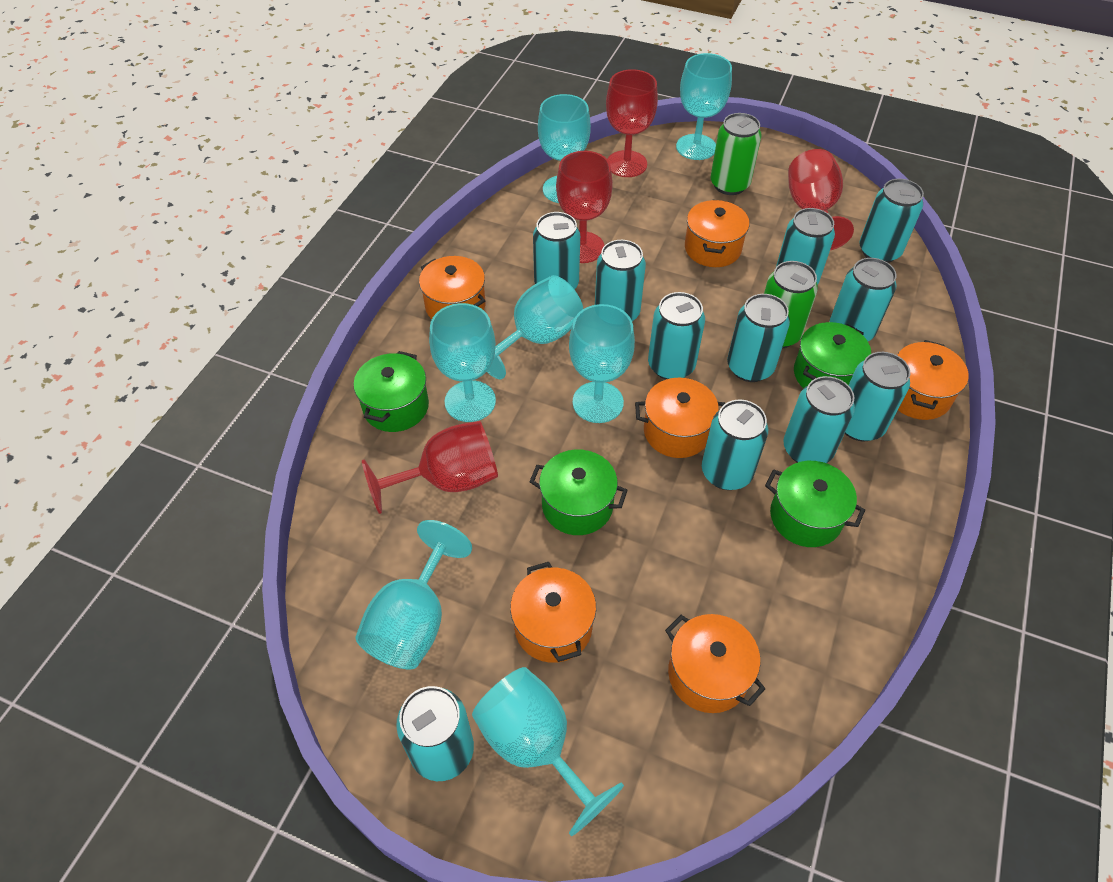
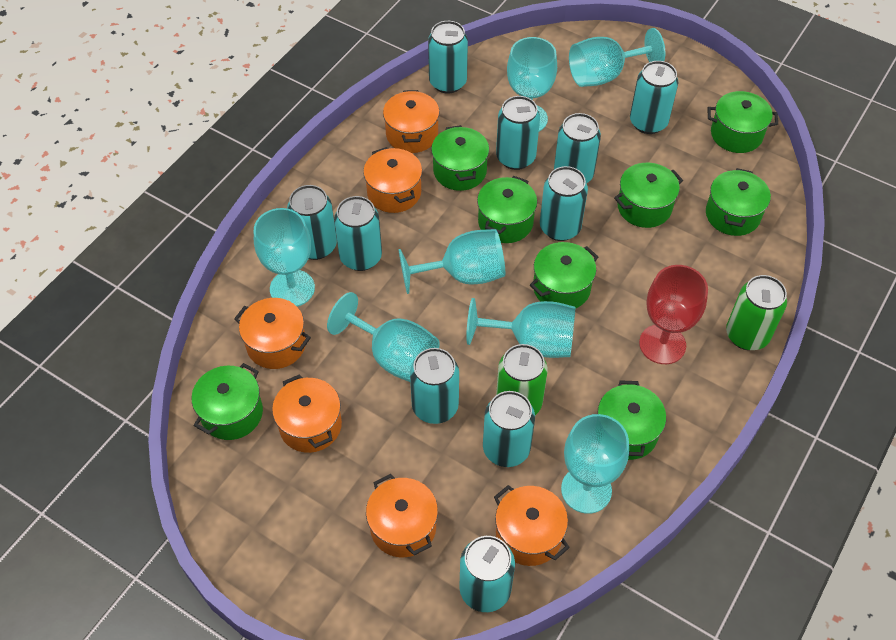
green pot: 4 -> 8
red goblet: 4 -> 1
turquoise can: 11 -> 10

